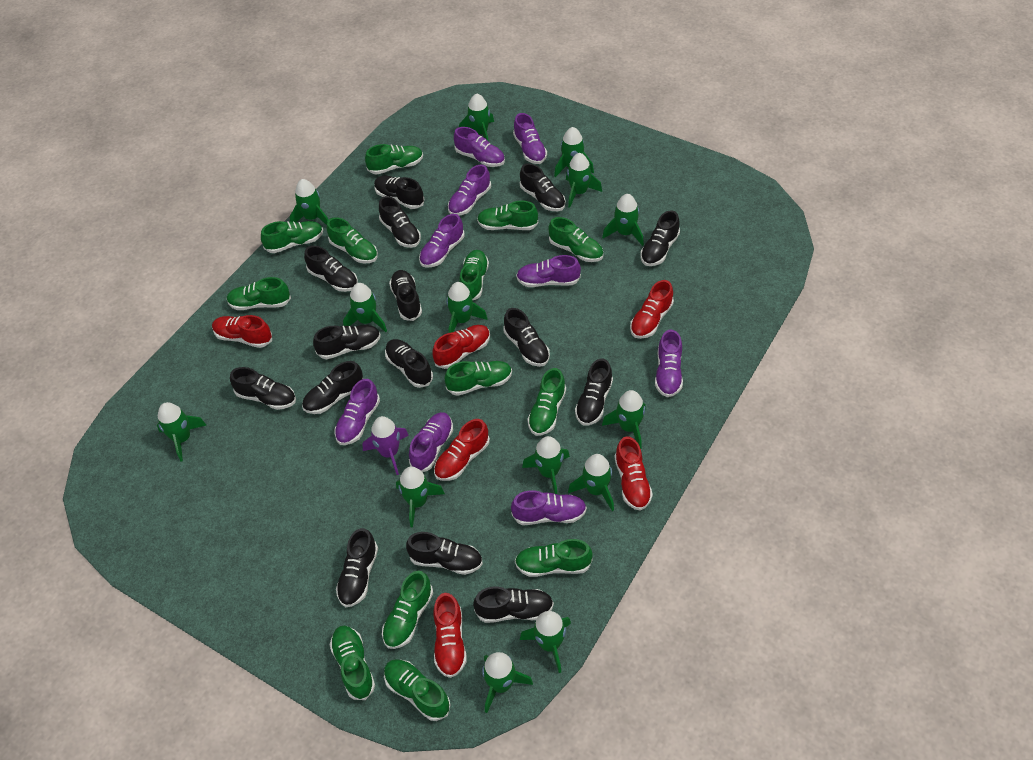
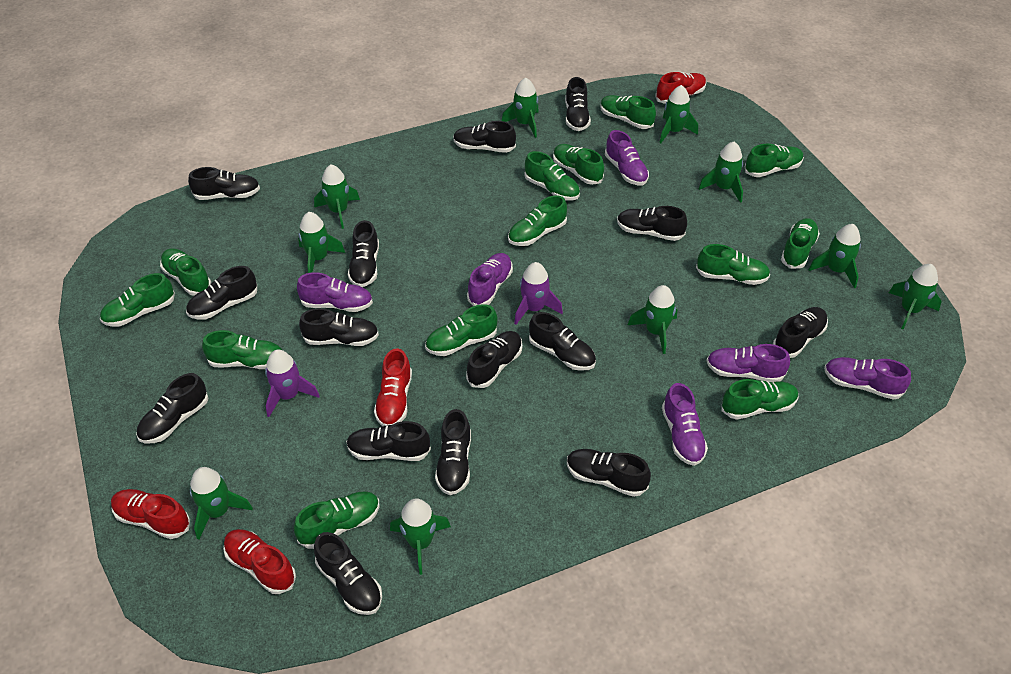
green rocket: 14 -> 10
purple rocket: 1 -> 2
purple shoe: 9 -> 6
red shoe: 6 -> 4

